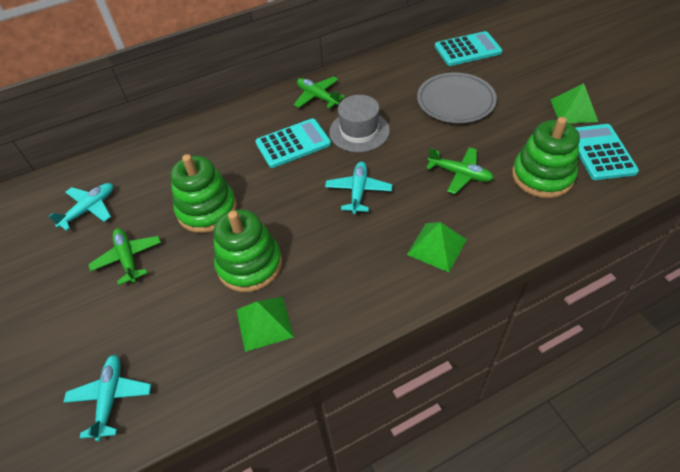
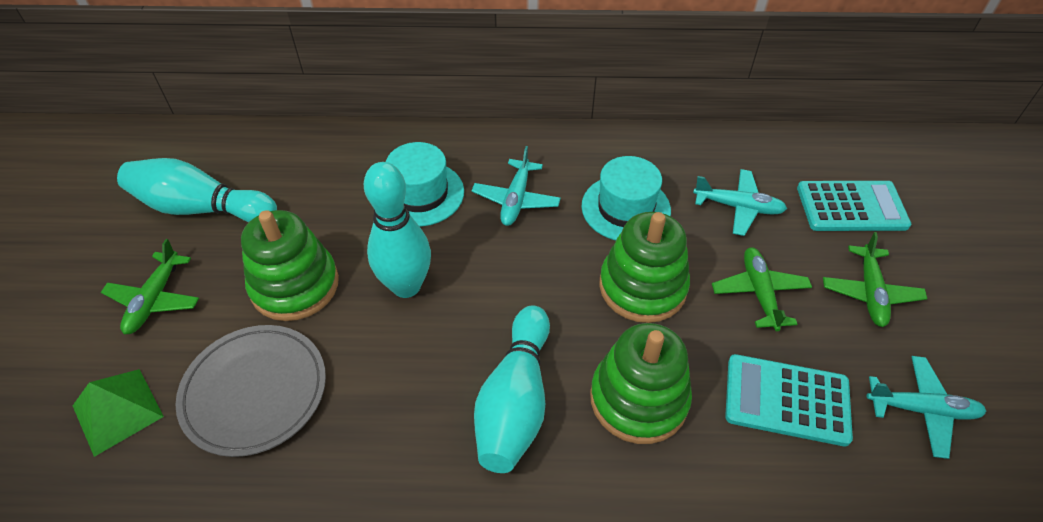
green pyramid: 3 -> 1
grey hat: 1 -> 0
turquoise bowling pin: 0 -> 3
turquoise calculator: 3 -> 2
turquoise hat: 0 -> 2

